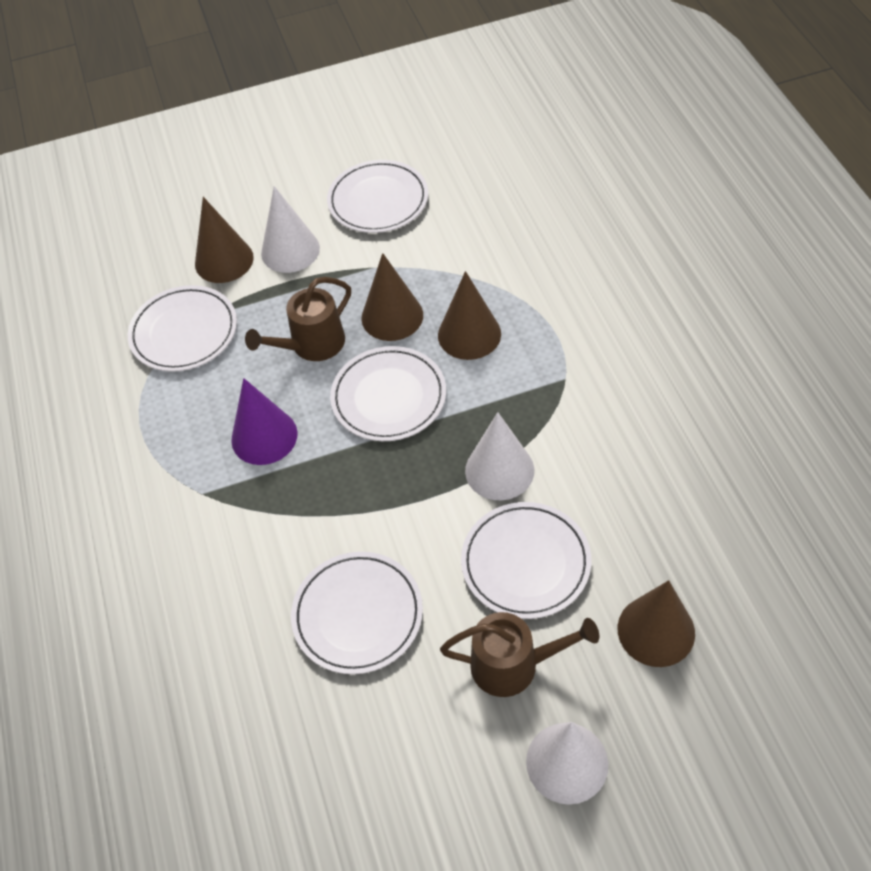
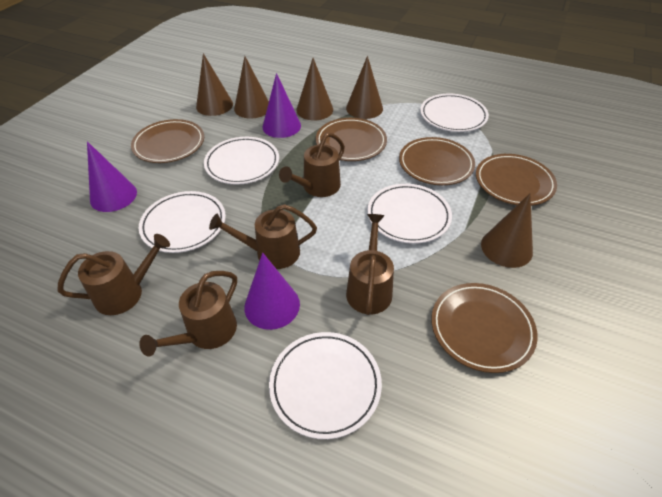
brown cone: 4 -> 5
brown plate: 0 -> 5
brown watering can: 2 -> 5
purple cone: 1 -> 3
white cone: 3 -> 0

